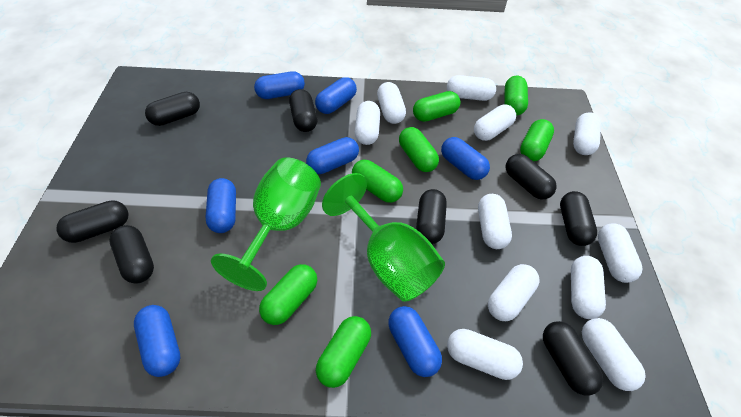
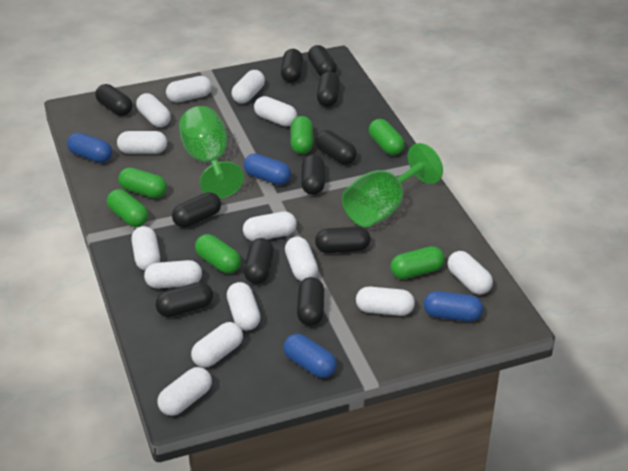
black capsule: 8 -> 11
blue capsule: 7 -> 4
green capsule: 7 -> 6
white capsule: 11 -> 14

